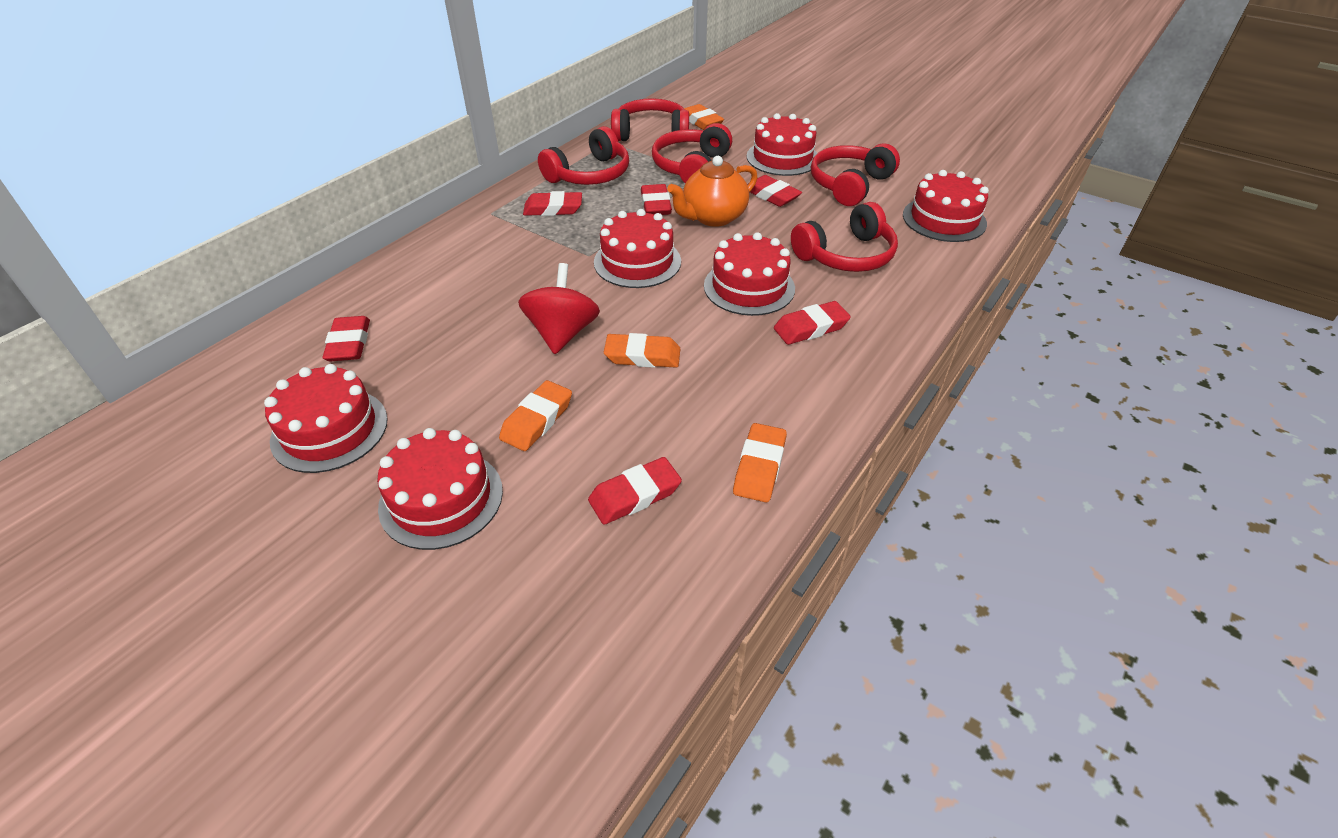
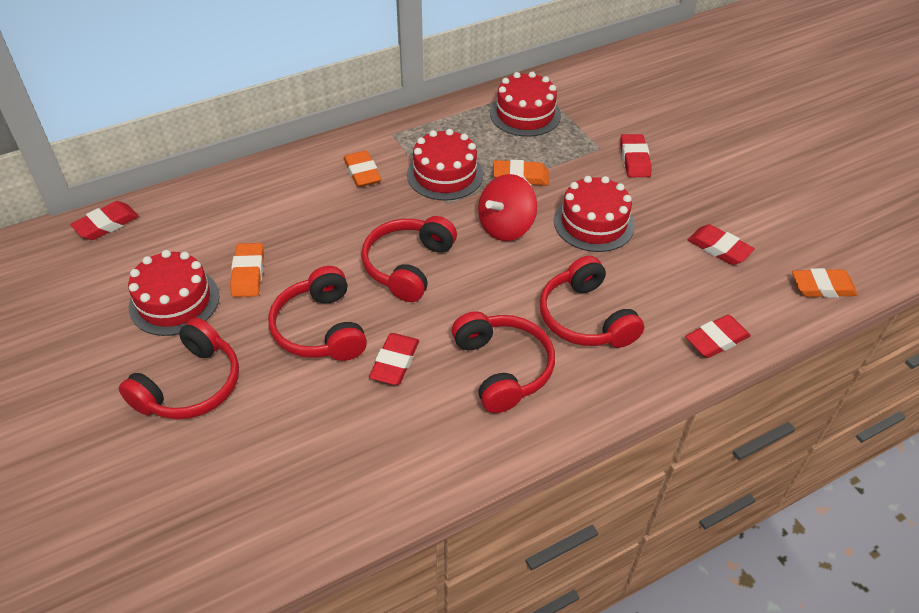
orange teapot: 1 -> 0
red cake: 6 -> 4
red eraser: 6 -> 5

